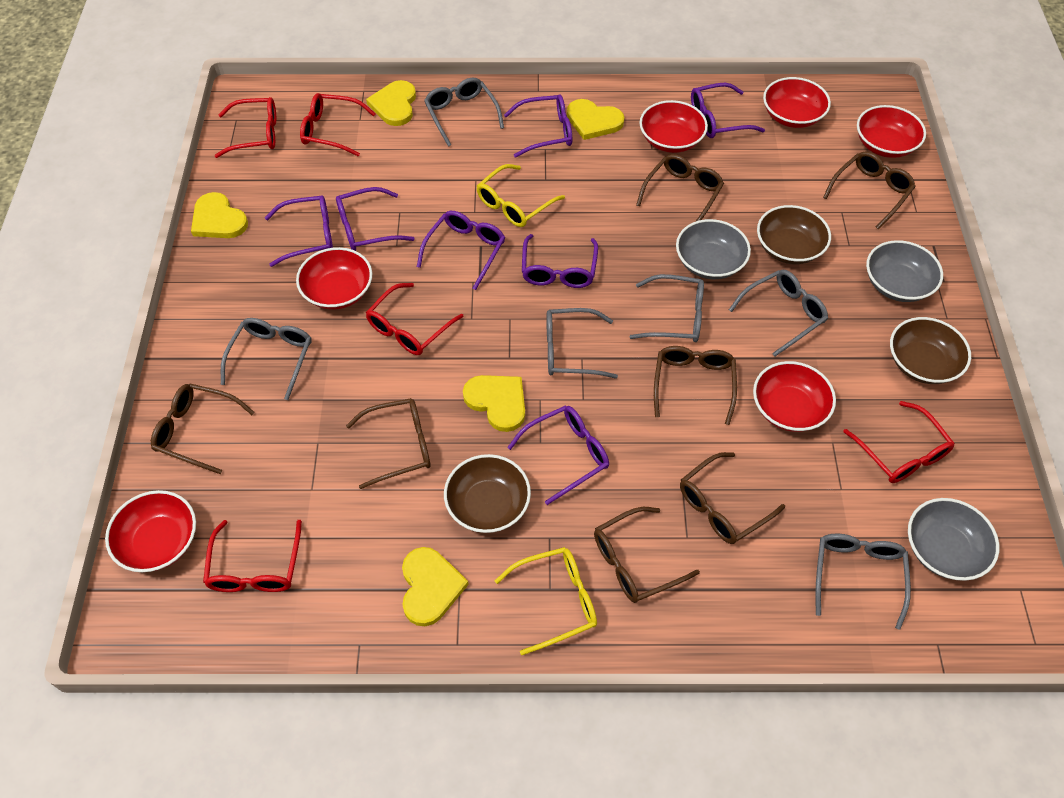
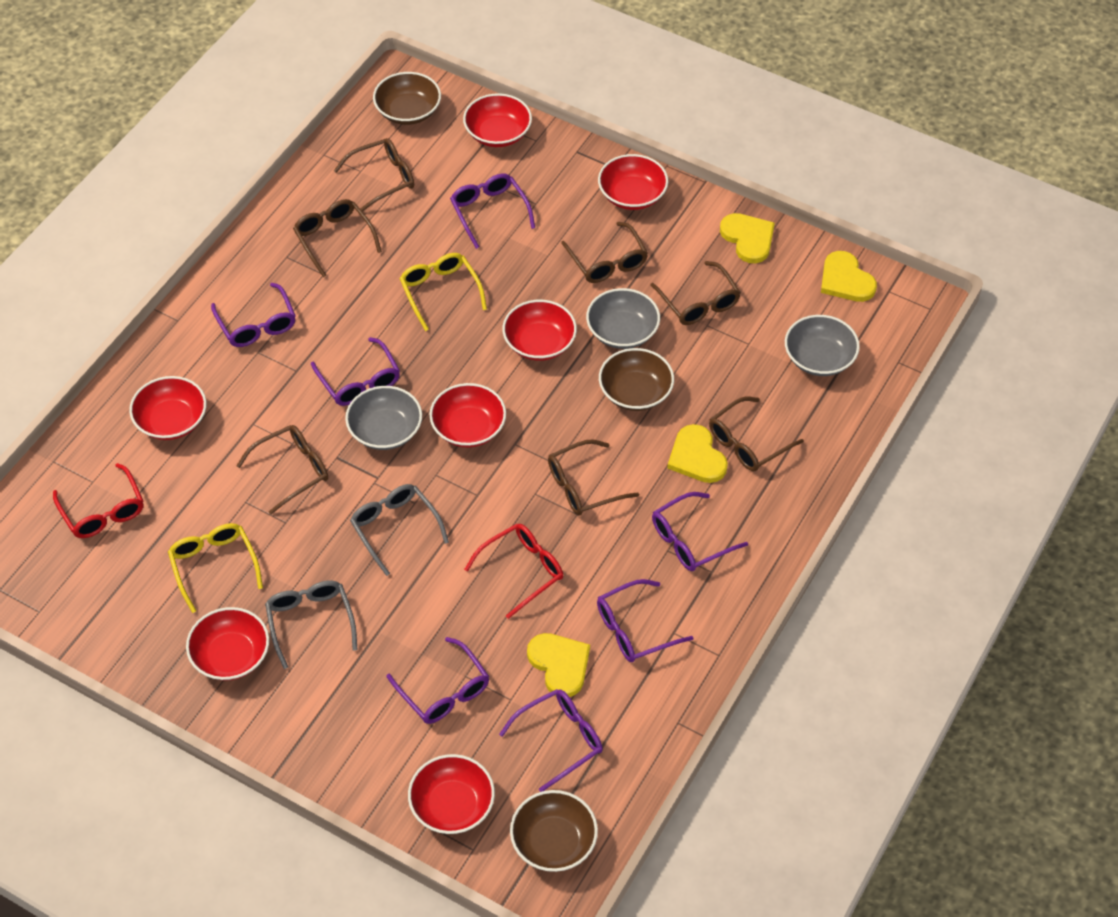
grey glasses: 6 -> 2
red bowl: 6 -> 7
red glasses: 5 -> 2
yellow heart: 5 -> 4

